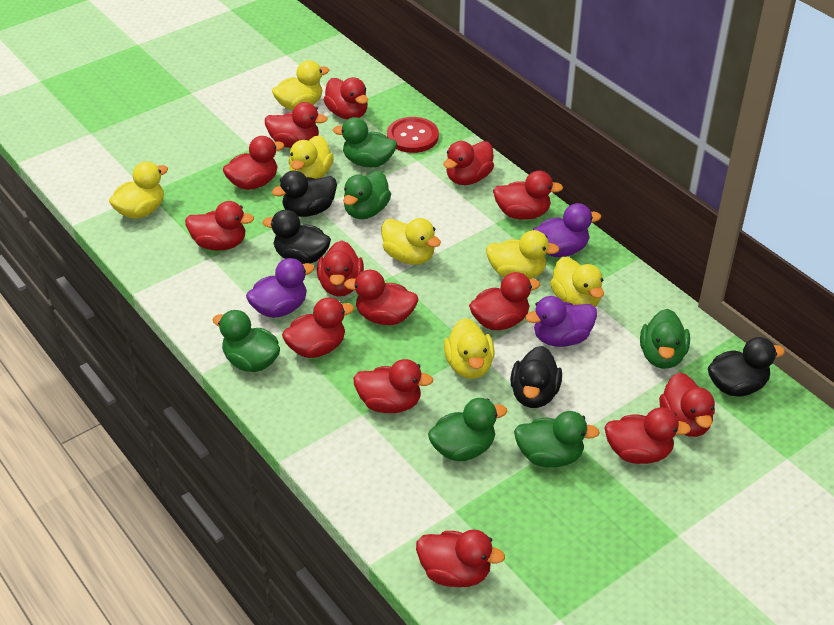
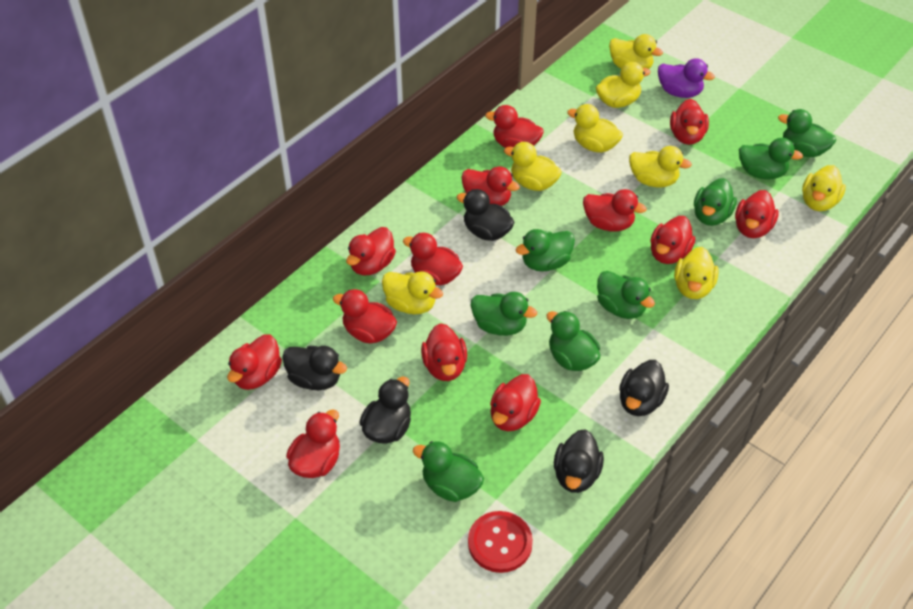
black duck: 4 -> 5
green duck: 6 -> 8
purple duck: 3 -> 1
red duck: 14 -> 13
yellow duck: 7 -> 8

